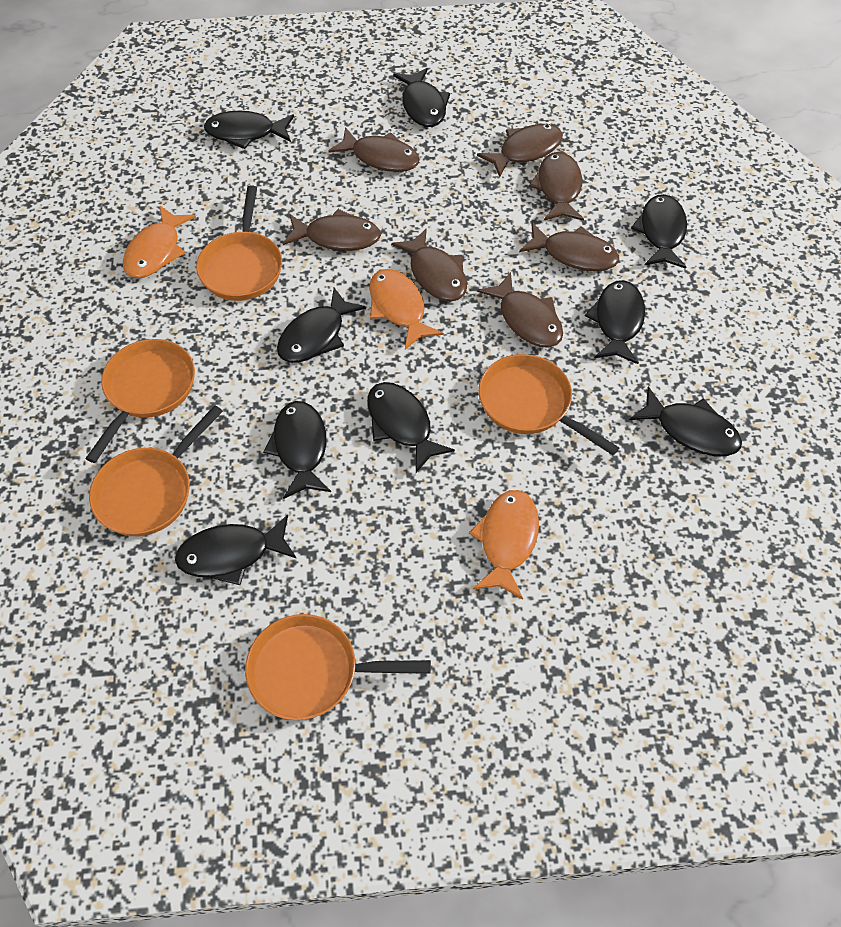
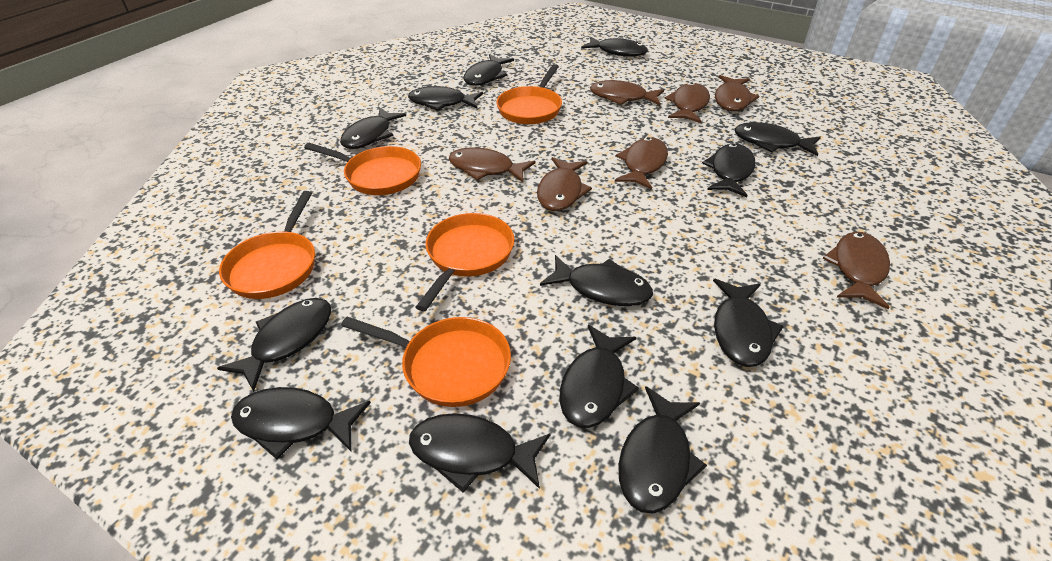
black fish: 9 -> 13
orange fish: 3 -> 0

